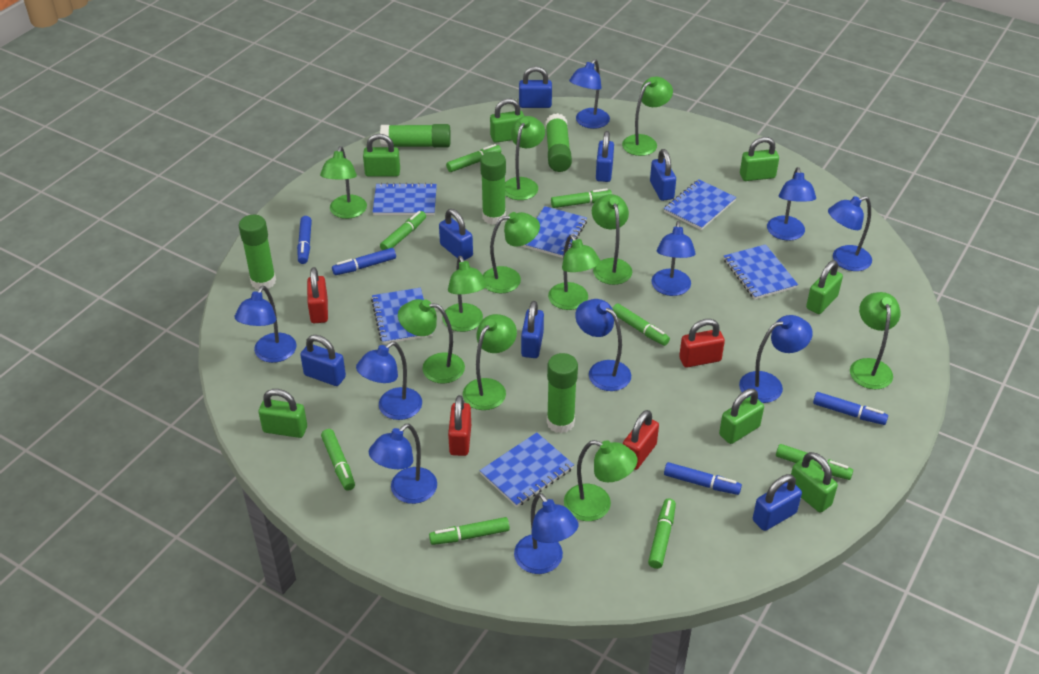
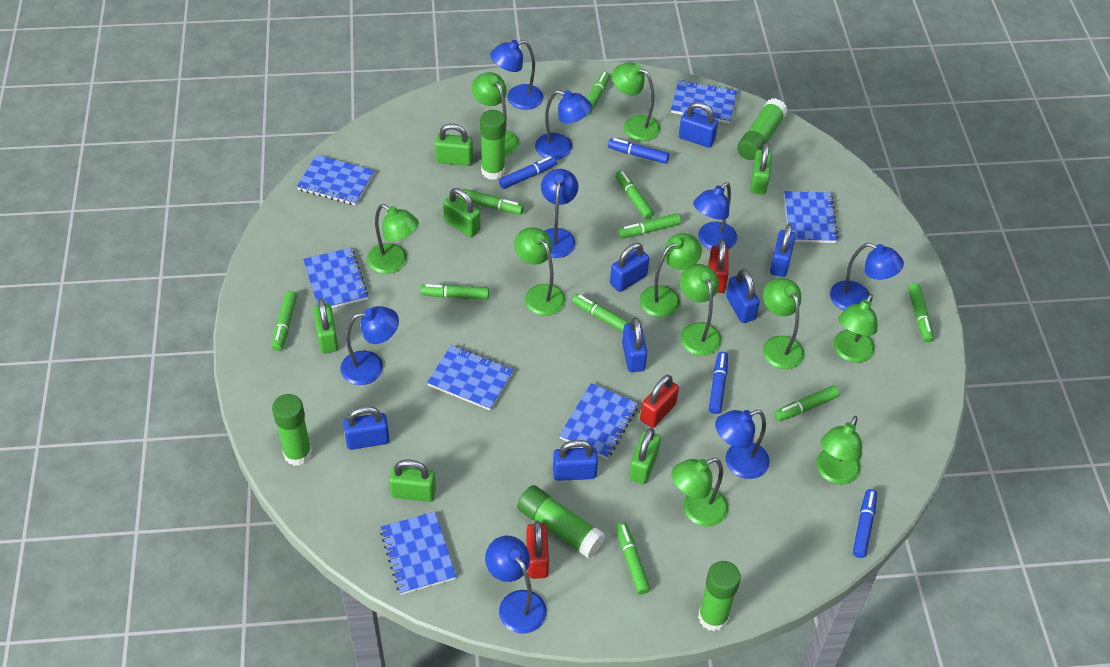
blue lamp: 10 -> 8
blue notebook: 6 -> 7
green lamp: 11 -> 10
green marker: 8 -> 10
green padlock: 7 -> 6
red padlock: 4 -> 3

